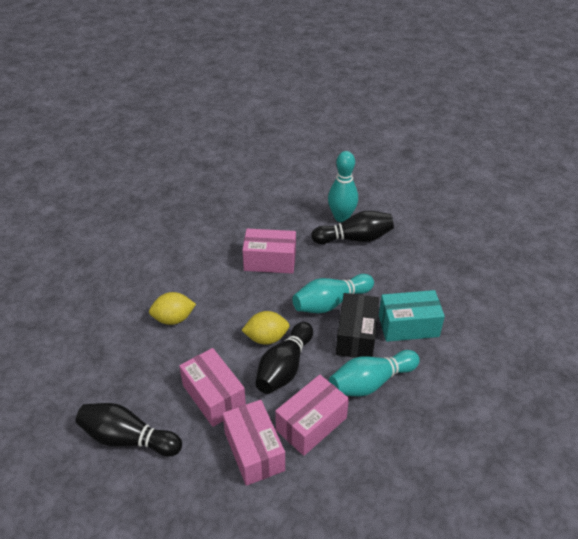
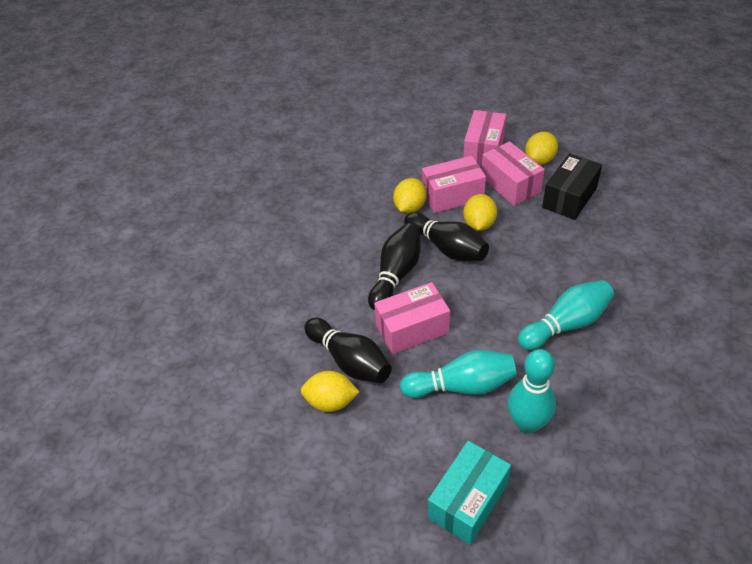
yellow lemon: 2 -> 4

